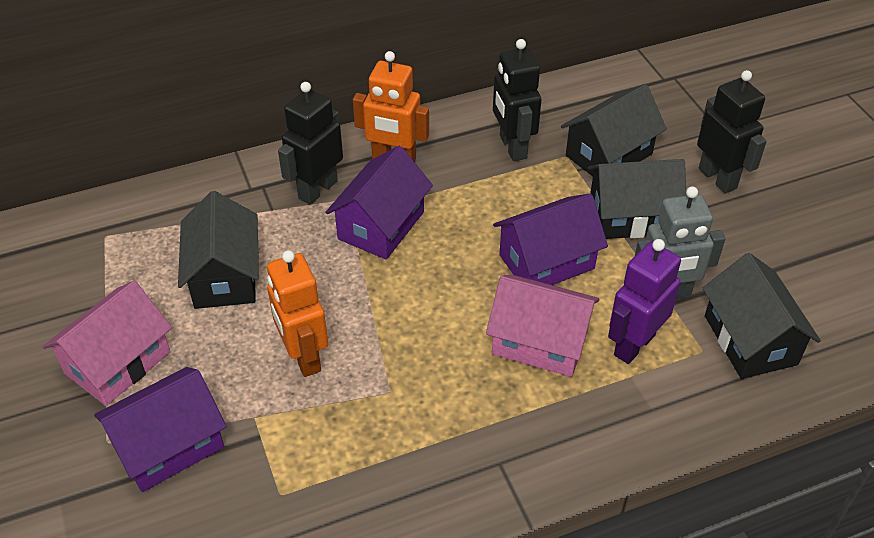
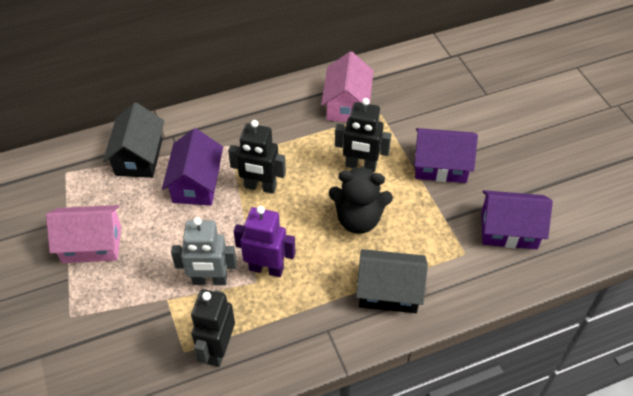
black house: 4 -> 2
black teddy bear: 0 -> 1
orange robot: 2 -> 0

